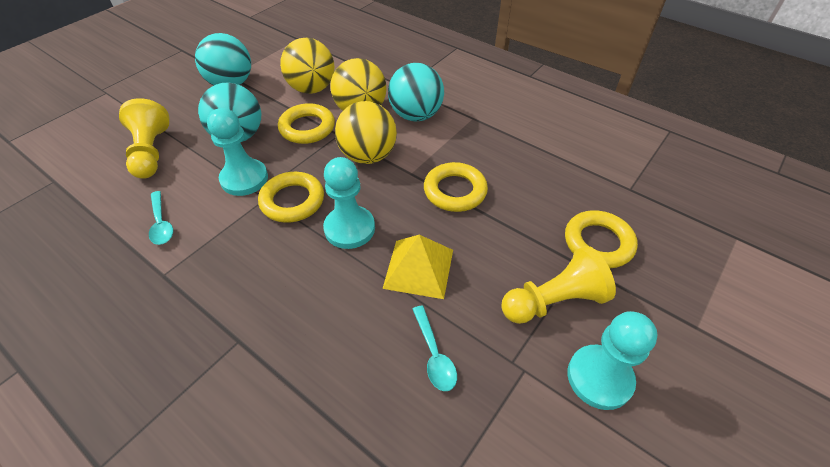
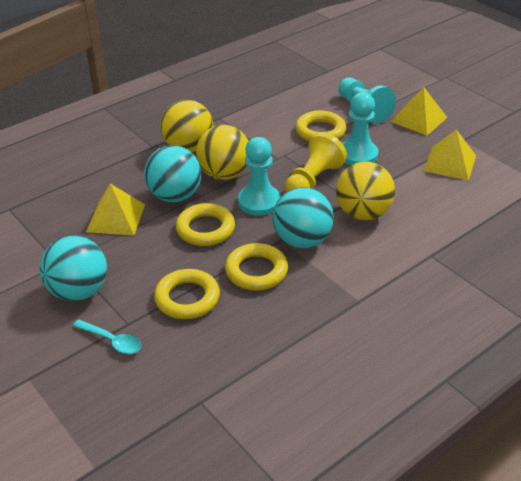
turquoise spoon: 2 -> 1
yellow pawn: 2 -> 1
yellow pyramid: 1 -> 3

